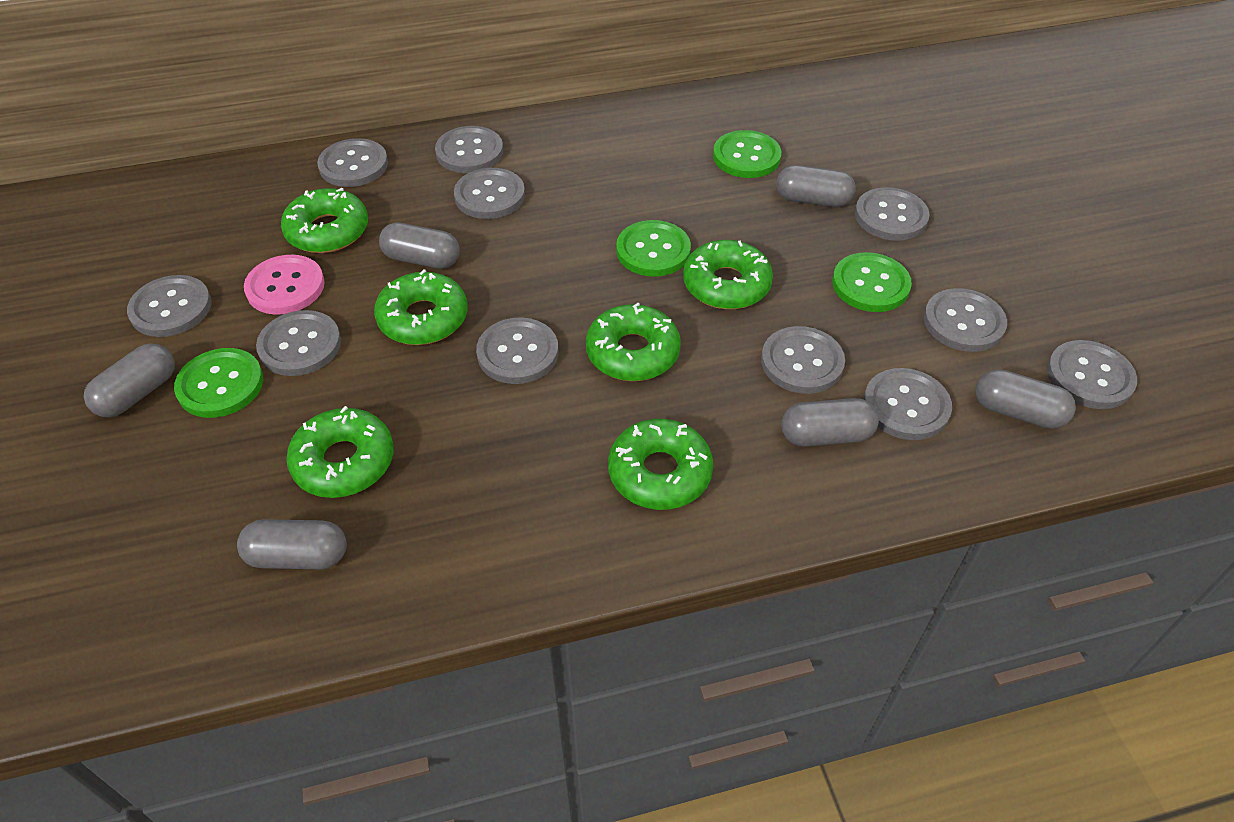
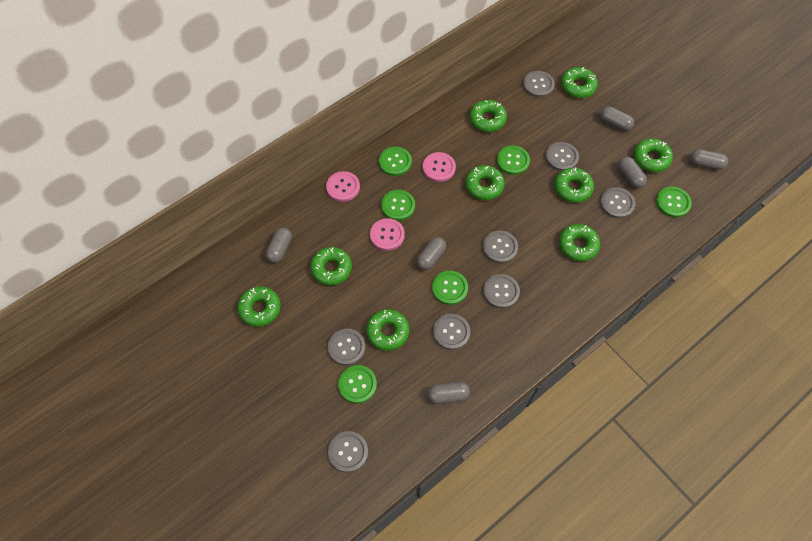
green button: 4 -> 6
green donut: 6 -> 9
grey button: 11 -> 8
pink button: 1 -> 3

